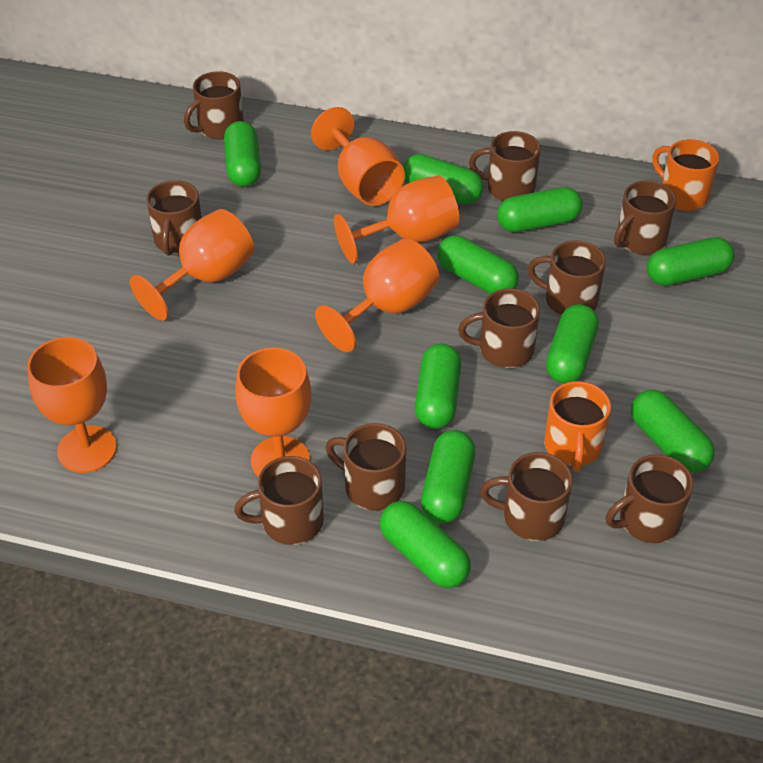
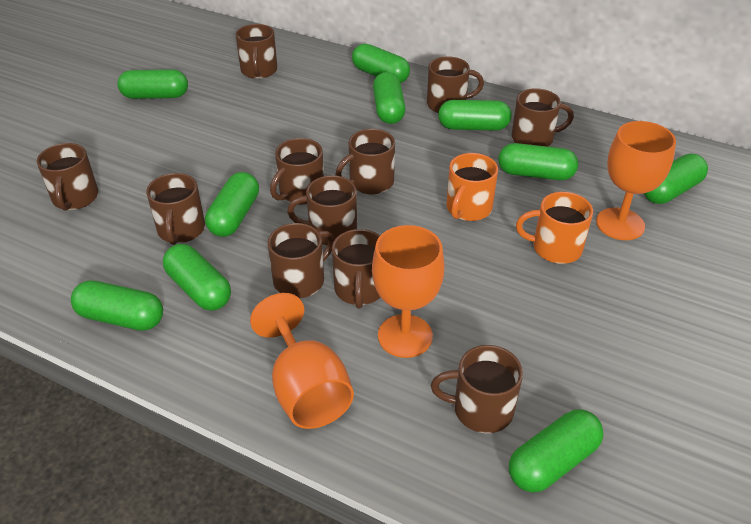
brown mug: 10 -> 11
orange goblet: 6 -> 3

